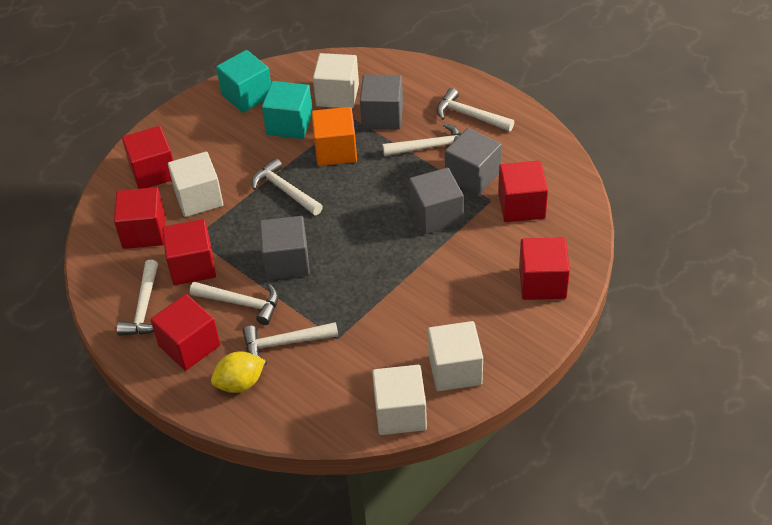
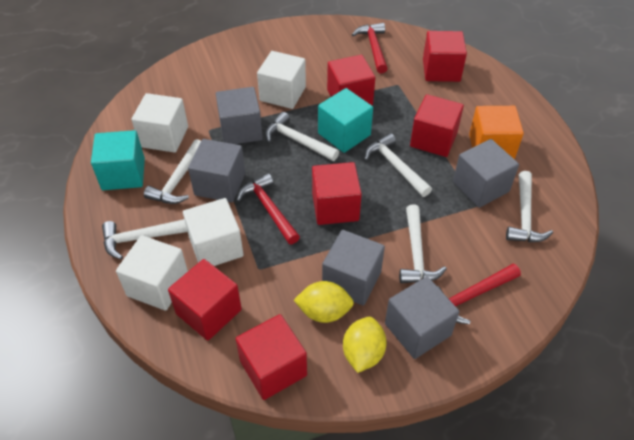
grey cube: 4 -> 5
red hammer: 0 -> 3
yellow lemon: 1 -> 2

